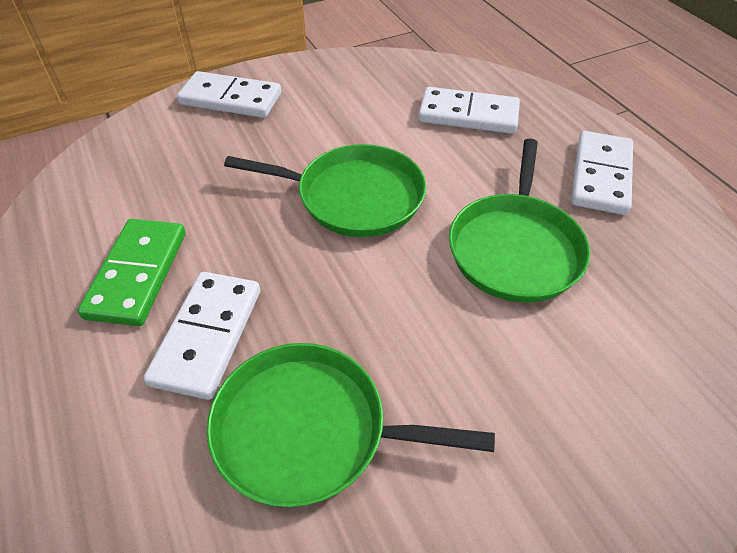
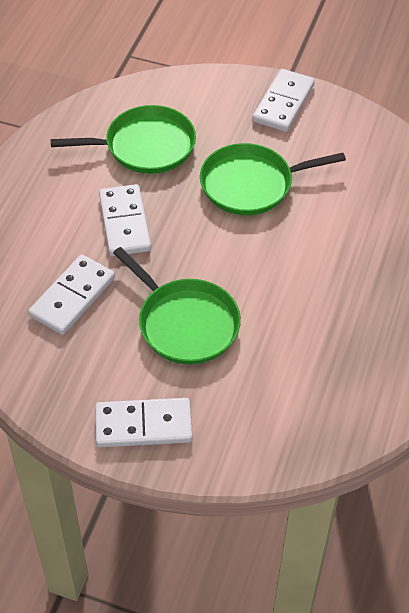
green domino: 1 -> 0

